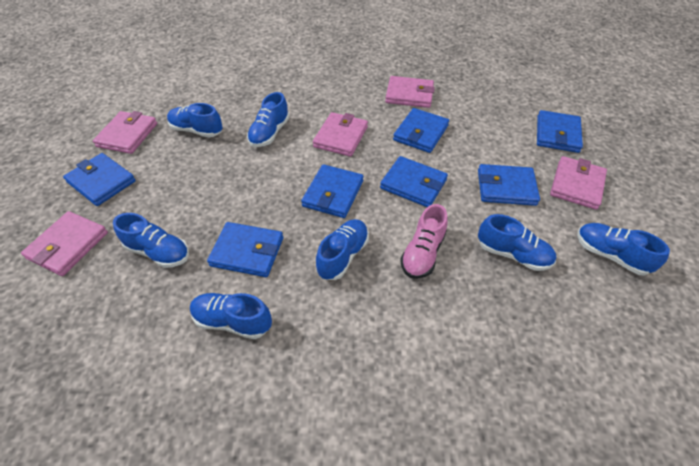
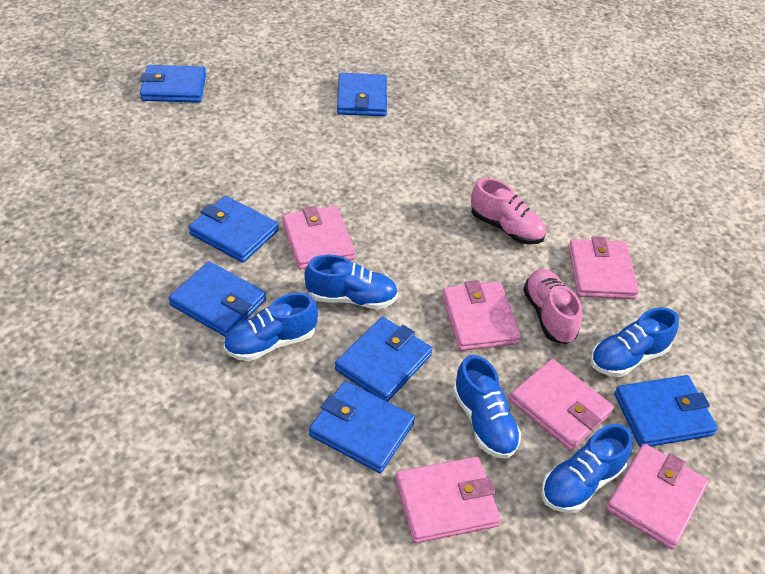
blue shoe: 7 -> 5
pink shoe: 1 -> 2
pink wallet: 5 -> 6

